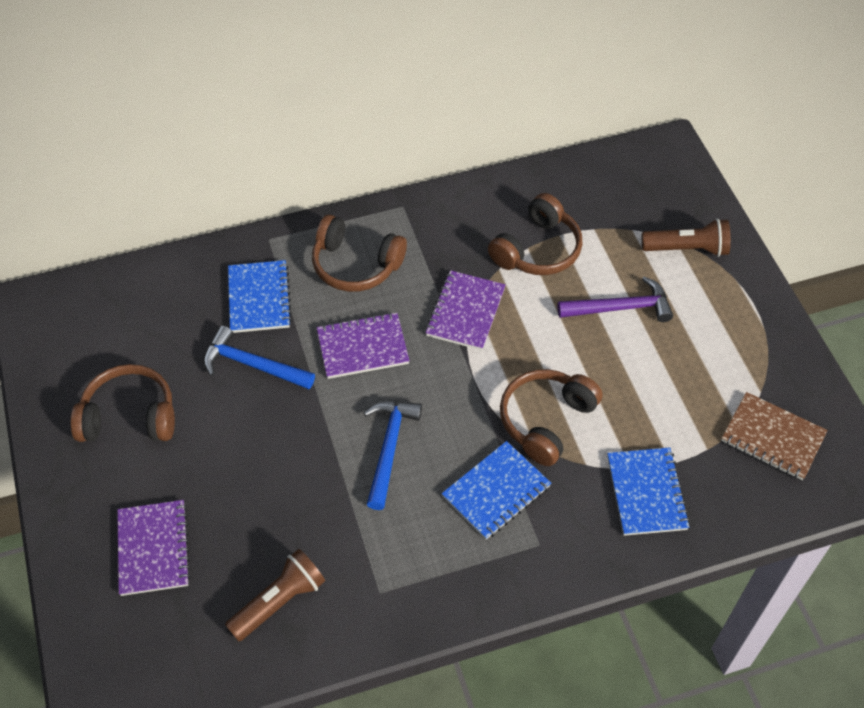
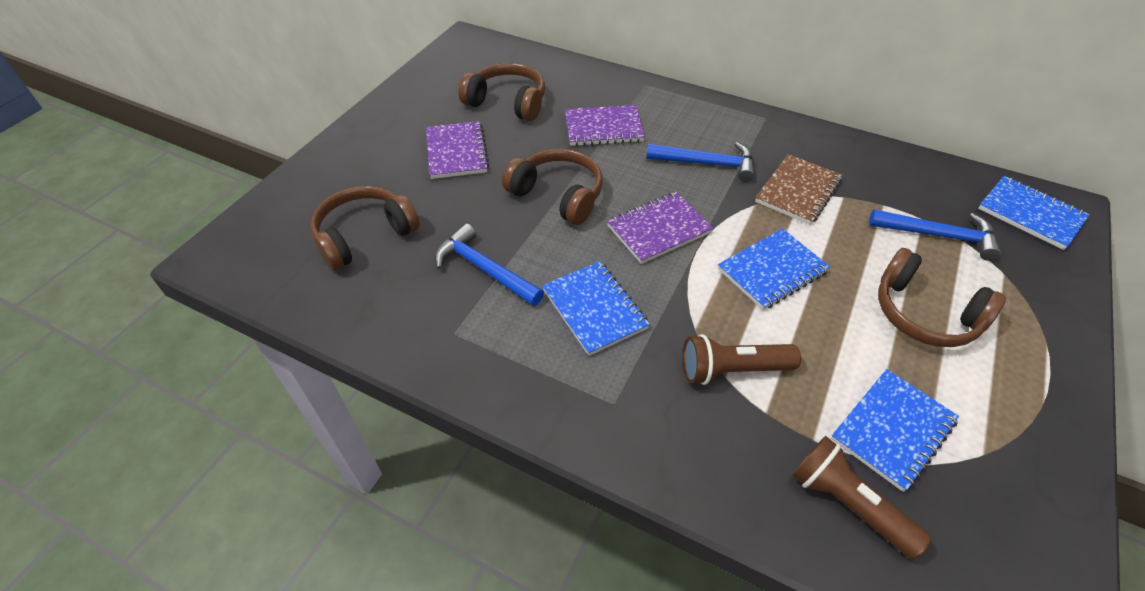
blue hammer: 2 -> 3
blue notebook: 3 -> 4
purple hammer: 1 -> 0

